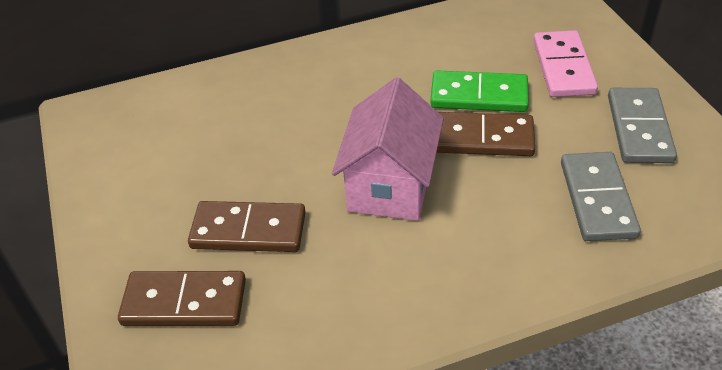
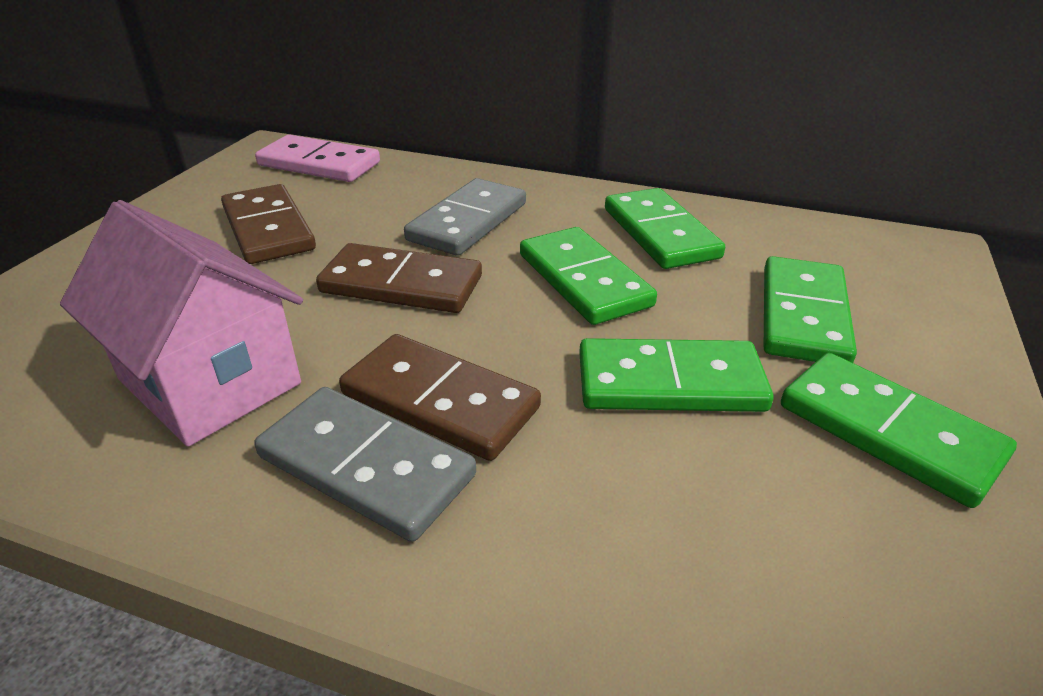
green domino: 1 -> 5

